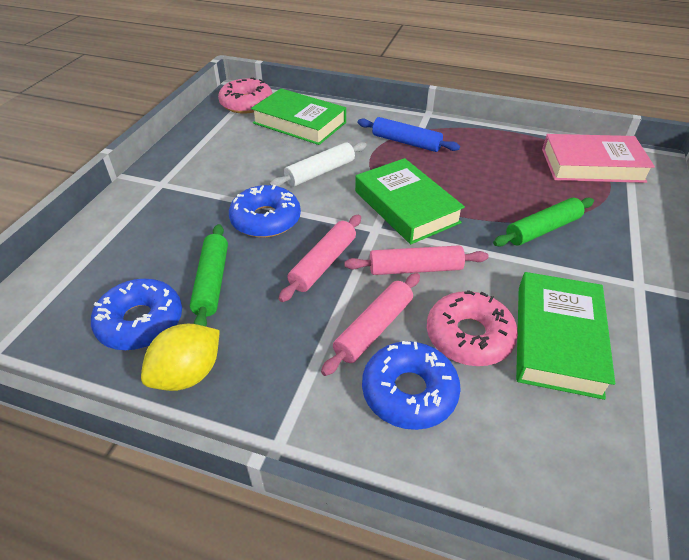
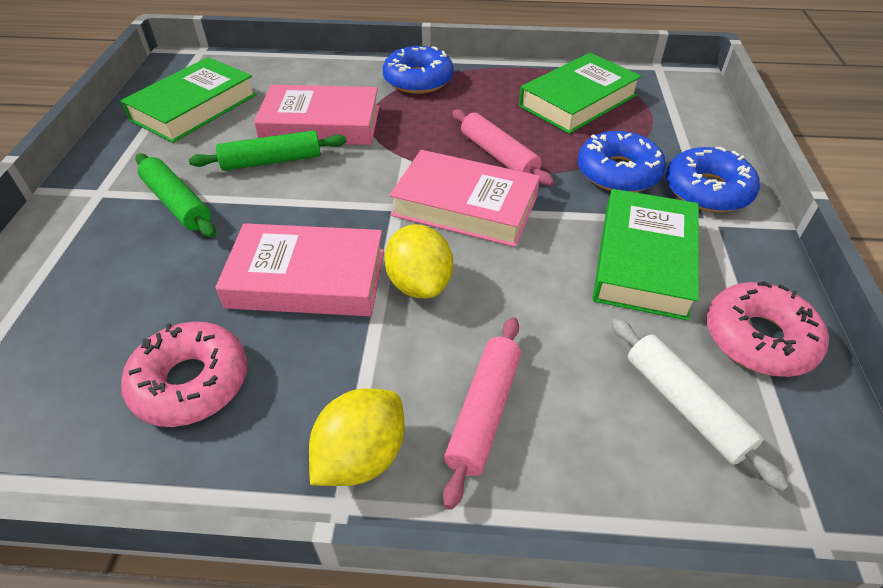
blue rolling pin: 1 -> 0
pink book: 1 -> 3
pink rolling pin: 3 -> 2
yellow lemon: 1 -> 2

